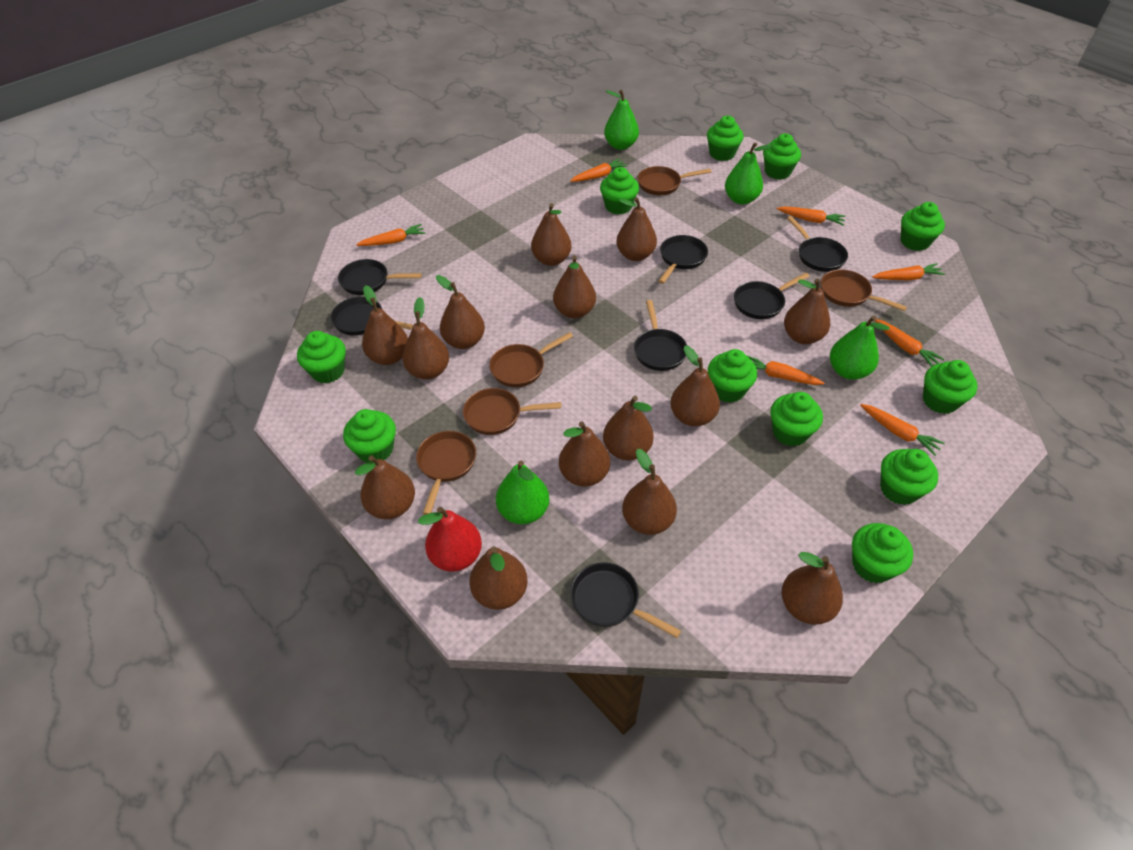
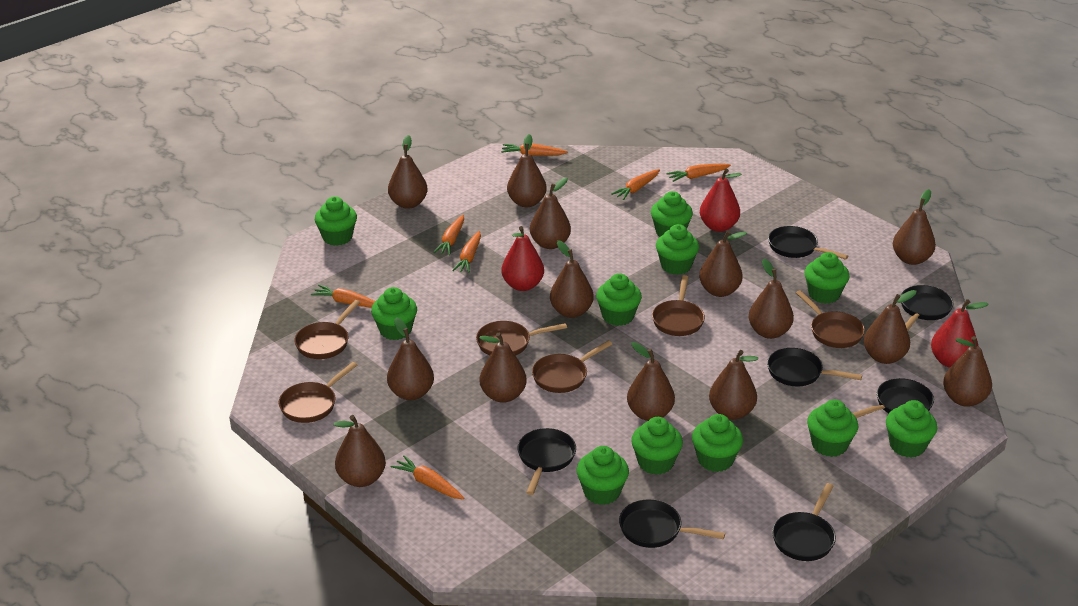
brown pan: 5 -> 6
green pear: 4 -> 0
red pear: 1 -> 3

